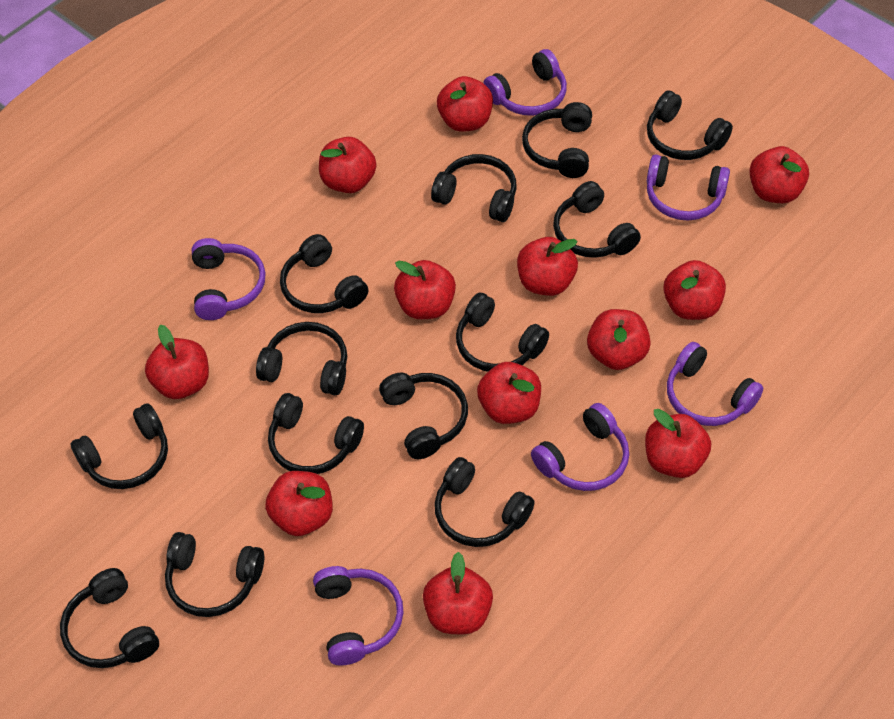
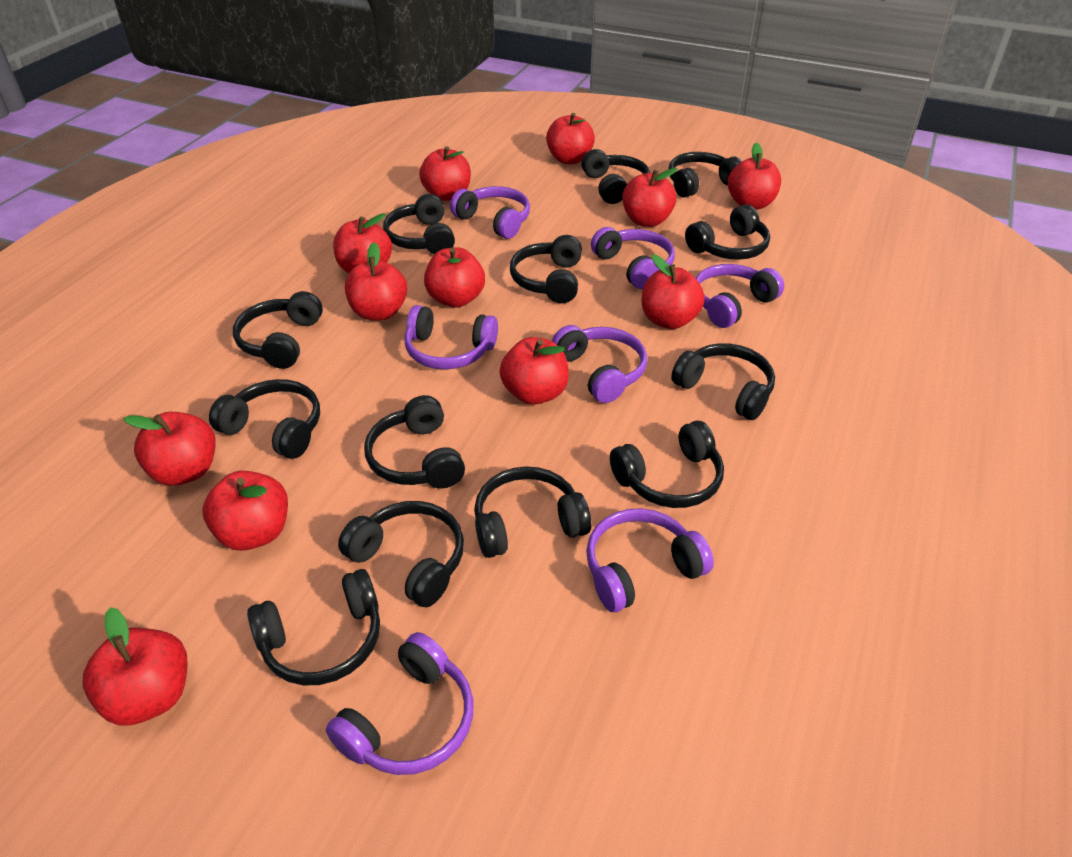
purple headphones: 6 -> 7

